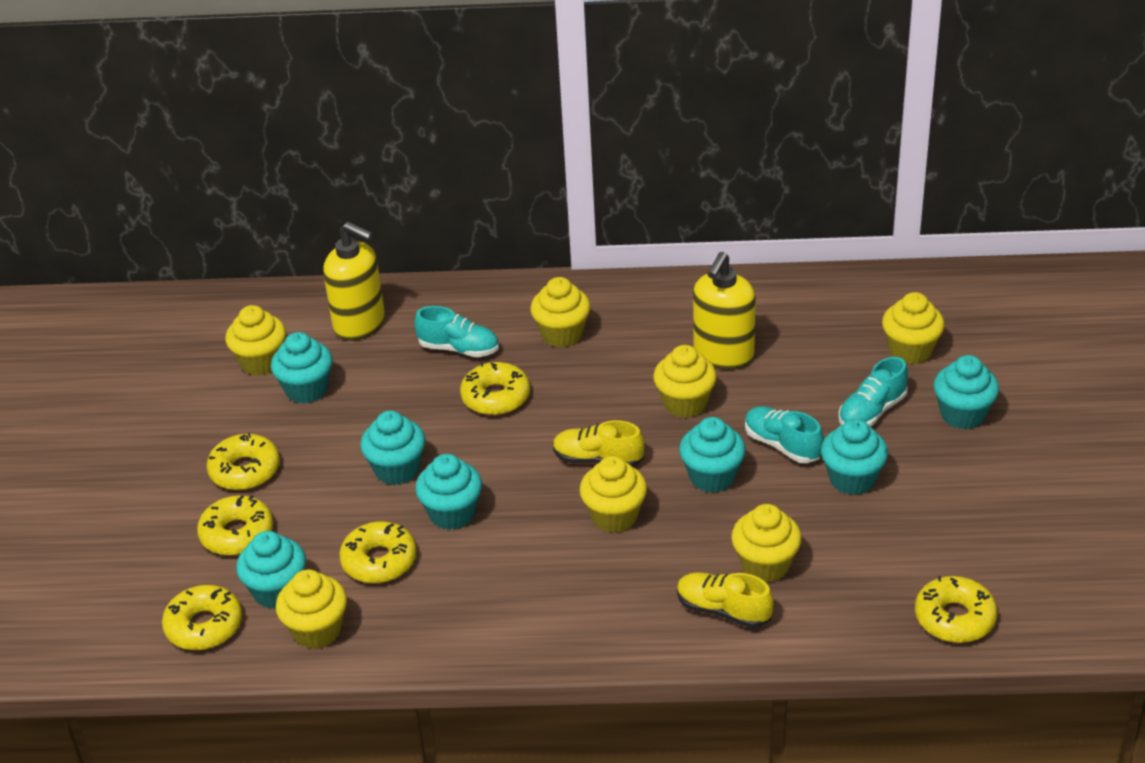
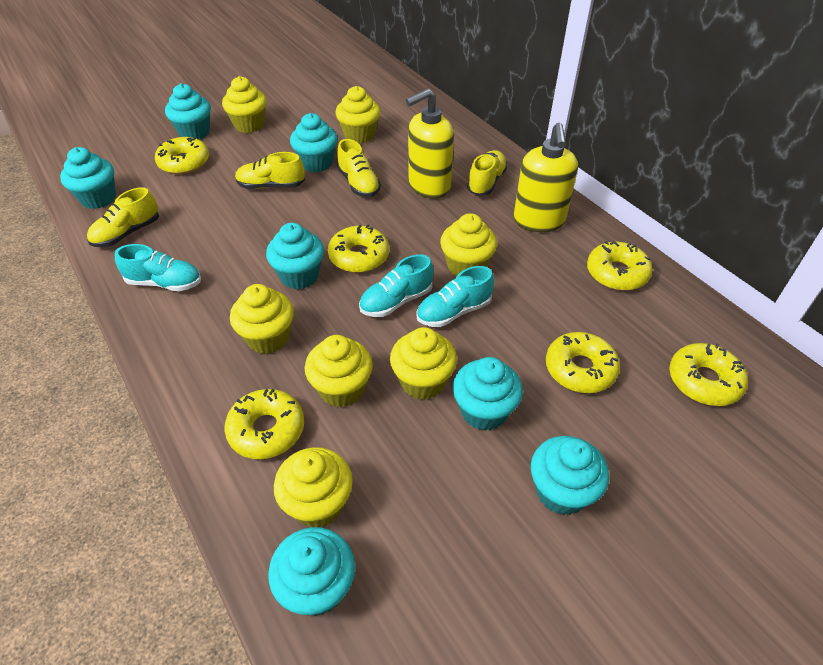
yellow shoe: 2 -> 4

